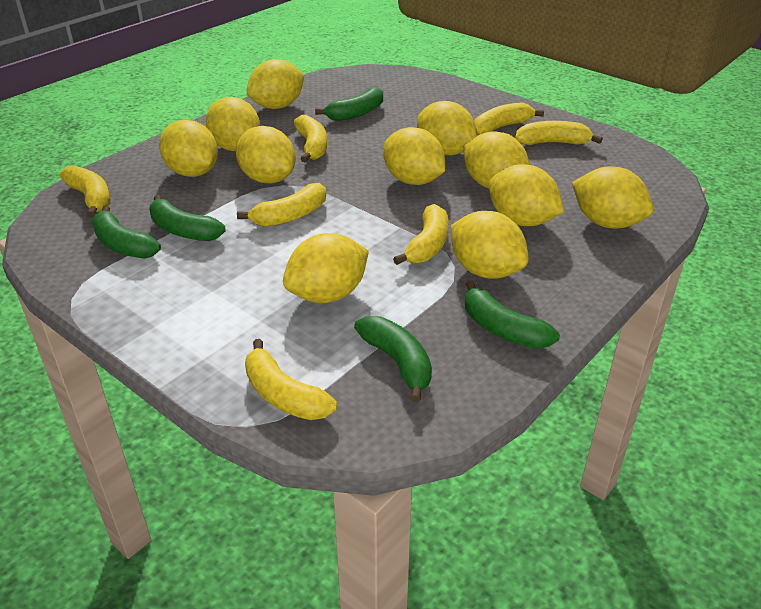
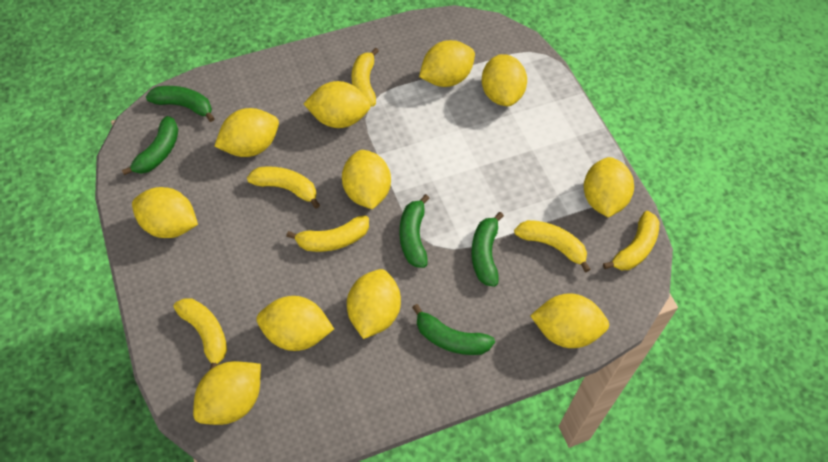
yellow banana: 7 -> 6

